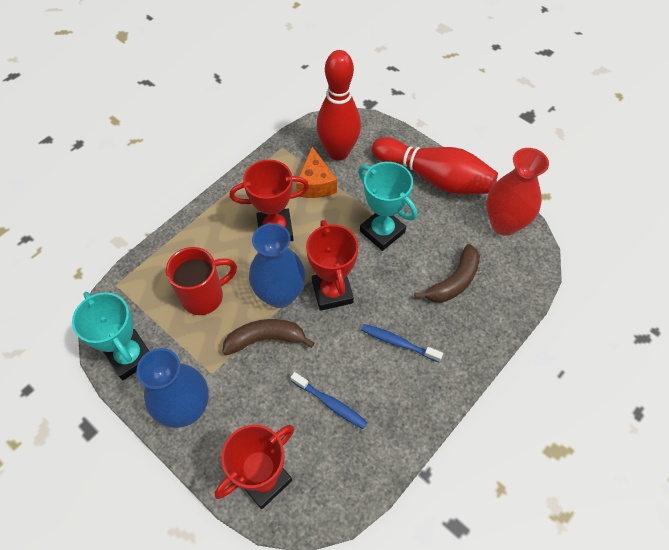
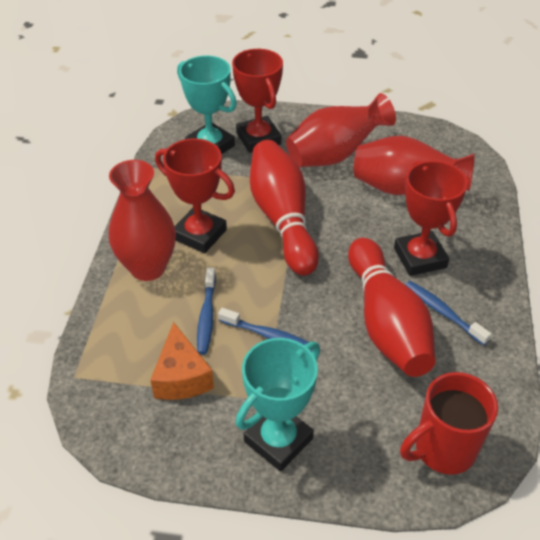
blue toothbrush: 2 -> 3
blue vase: 2 -> 0
brown banana: 2 -> 0
red vase: 1 -> 3

